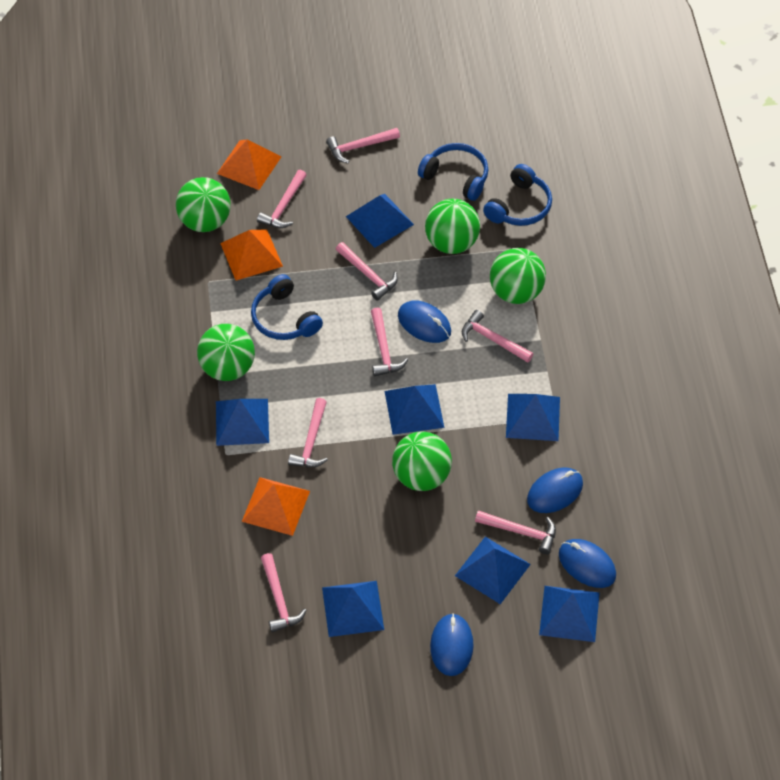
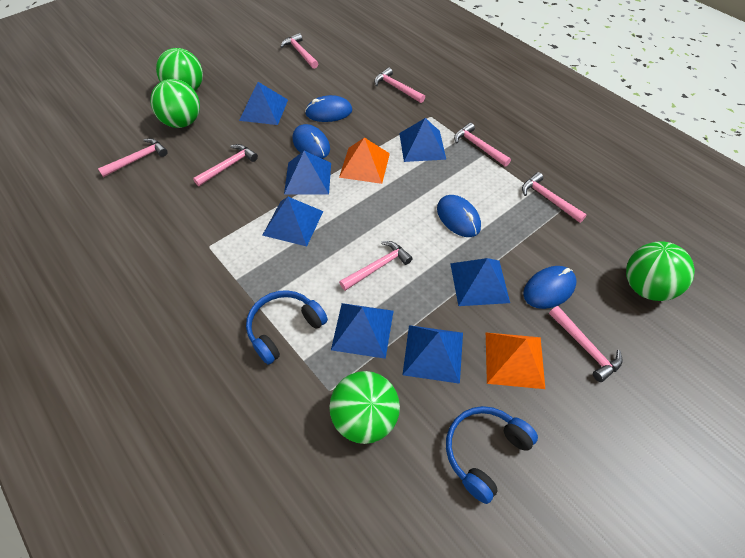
blue headphones: 3 -> 2
green ball: 5 -> 4
orange pyramid: 3 -> 2

